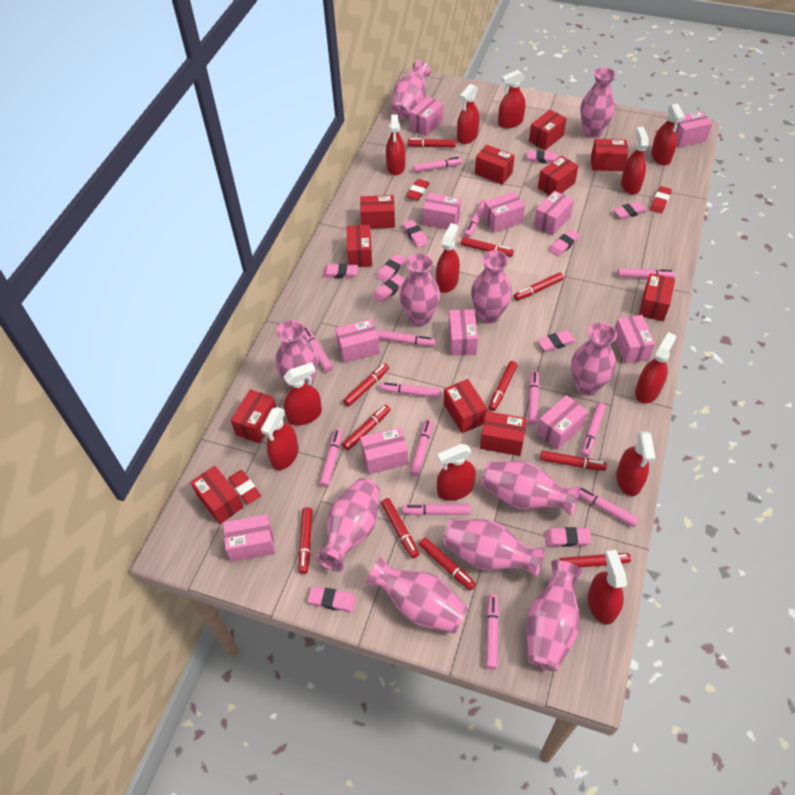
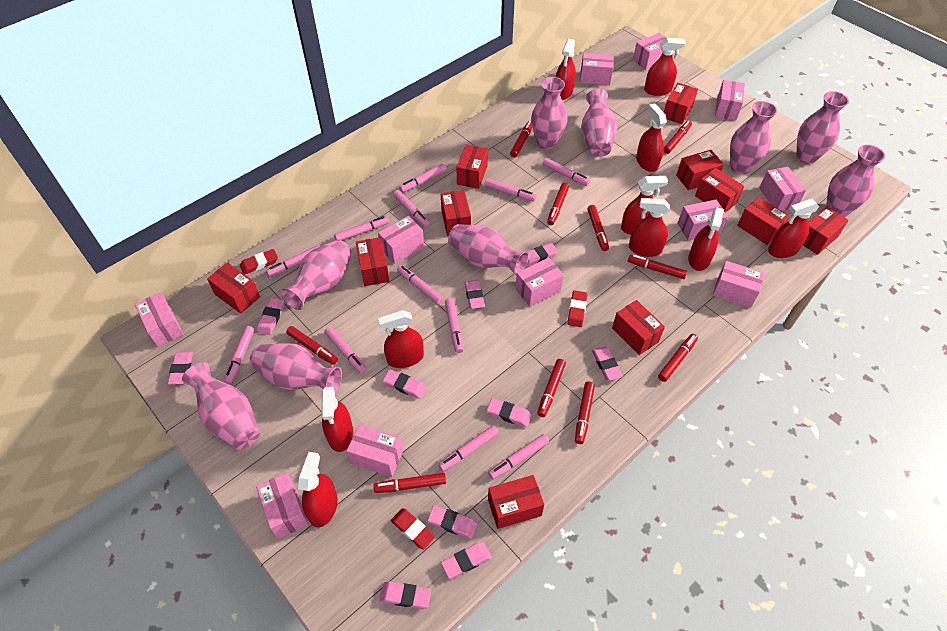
pink marker: 13 -> 12
pink vase: 11 -> 9
red marker: 11 -> 10
red spray bottle: 12 -> 10

